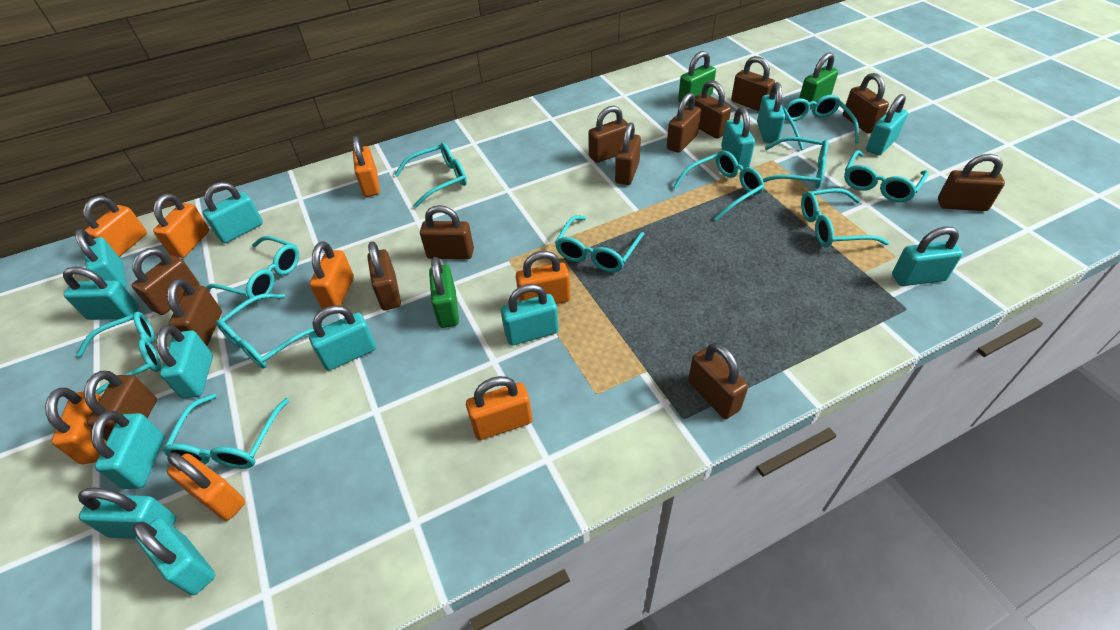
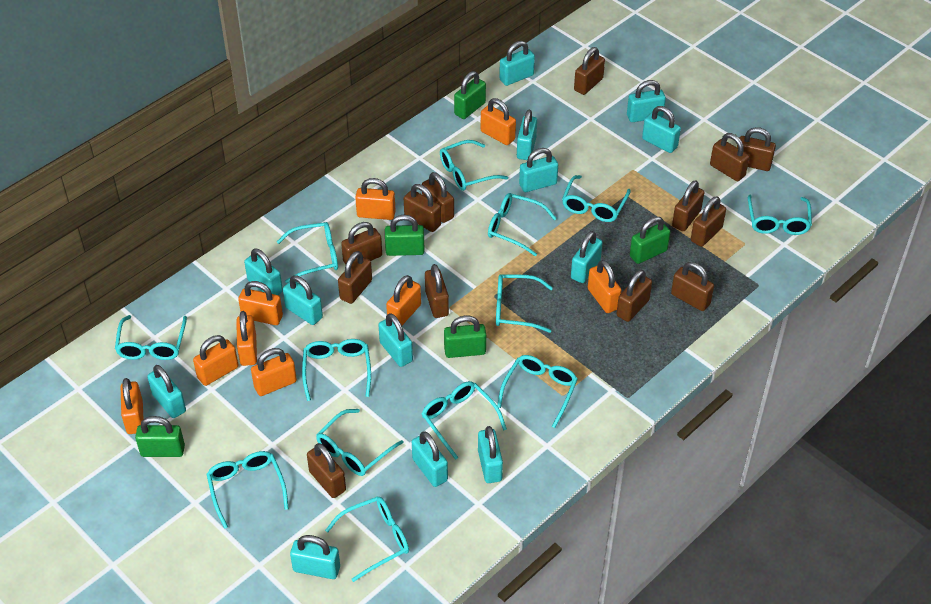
green padlock: 3 -> 5
orange padlock: 8 -> 9
turquoise glasses: 11 -> 13

